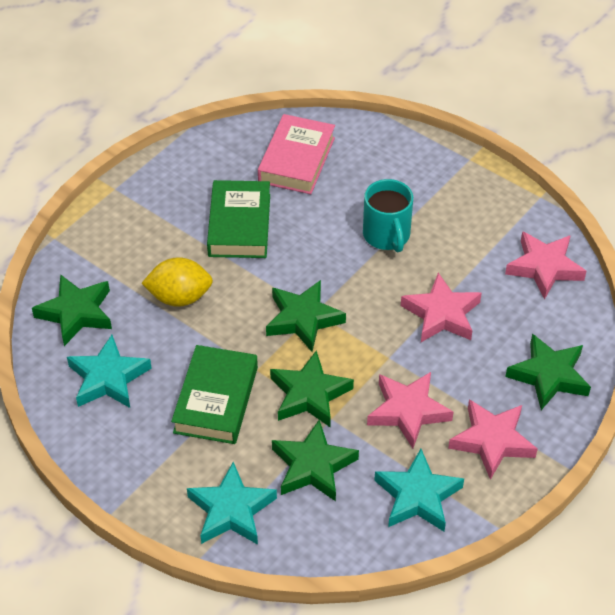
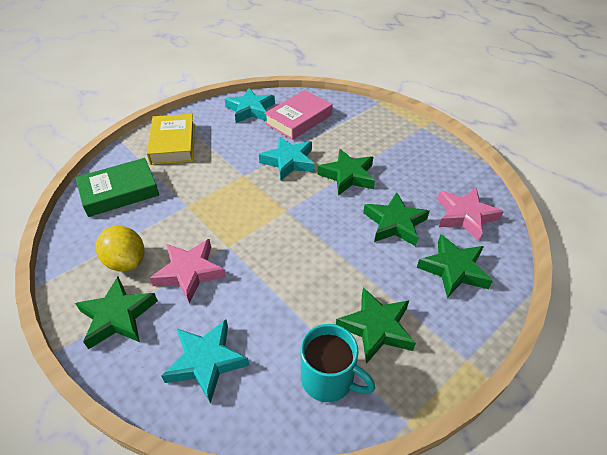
green book: 2 -> 1
pink star: 4 -> 2
yellow book: 0 -> 1

